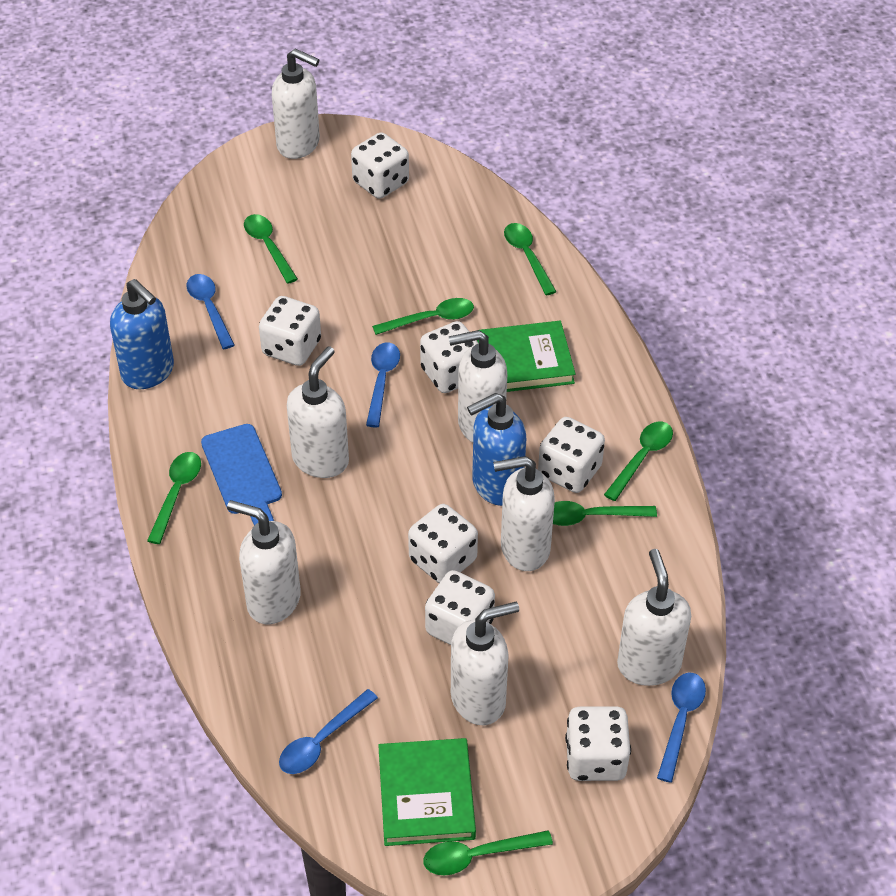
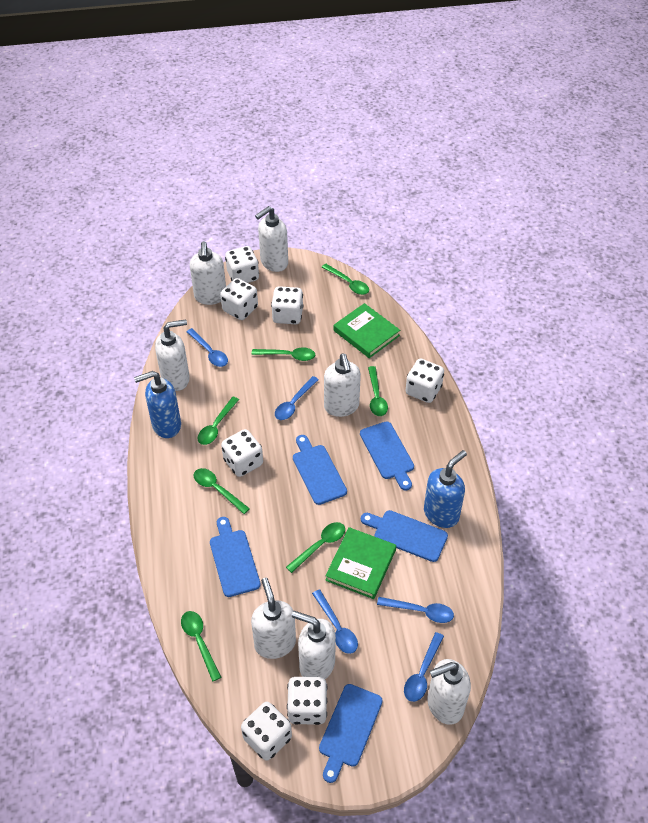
blue cutting board: 1 -> 5
blue spoon: 4 -> 5

